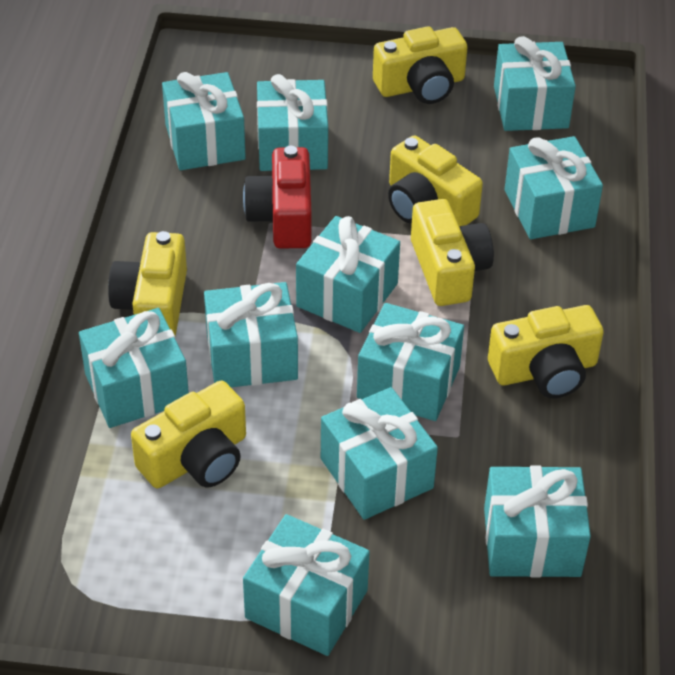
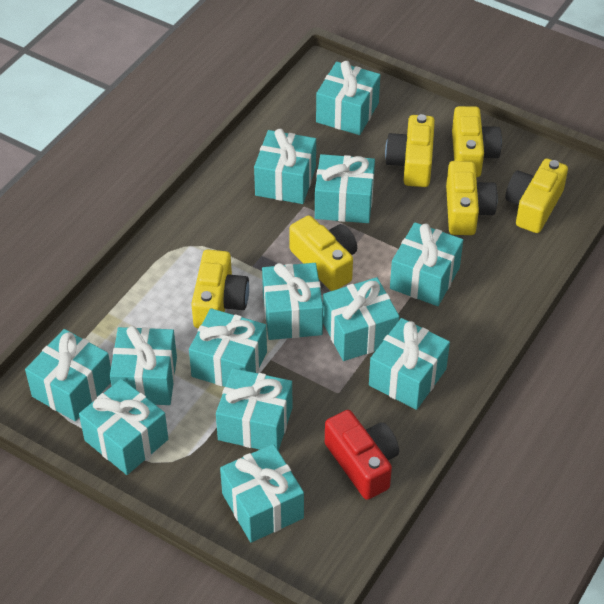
turquoise gift: 11 -> 13

